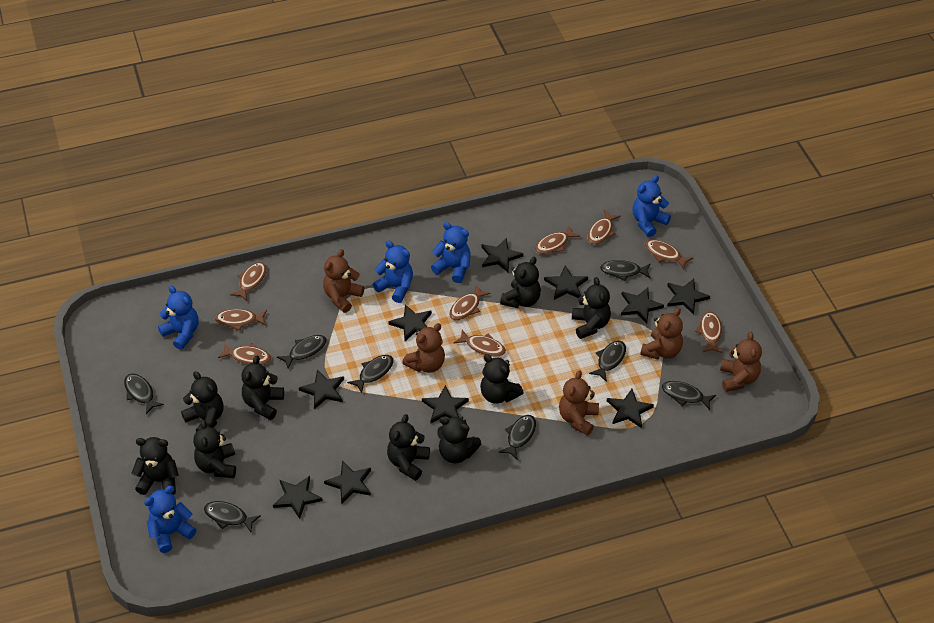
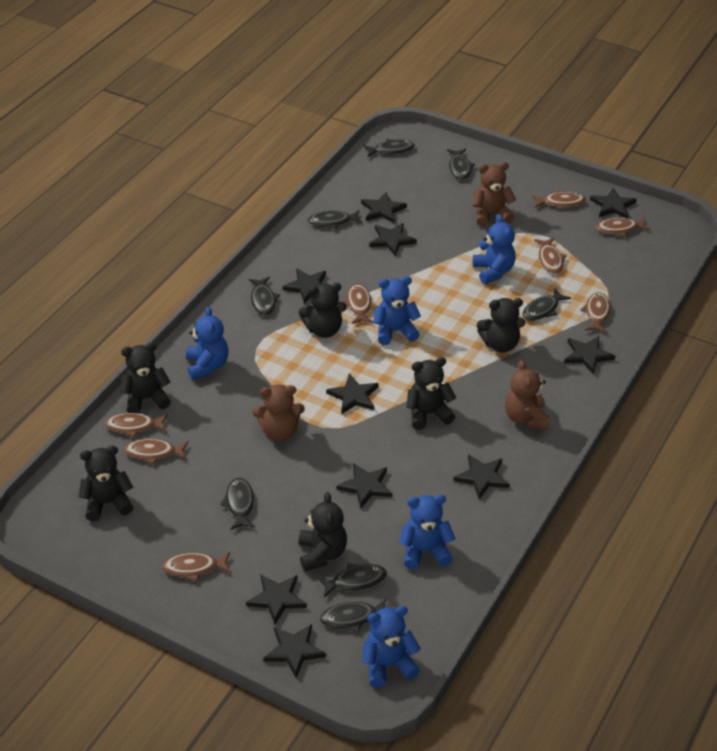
black teddy bear: 9 -> 6
brown fish: 9 -> 8
brown teddy bear: 5 -> 3

